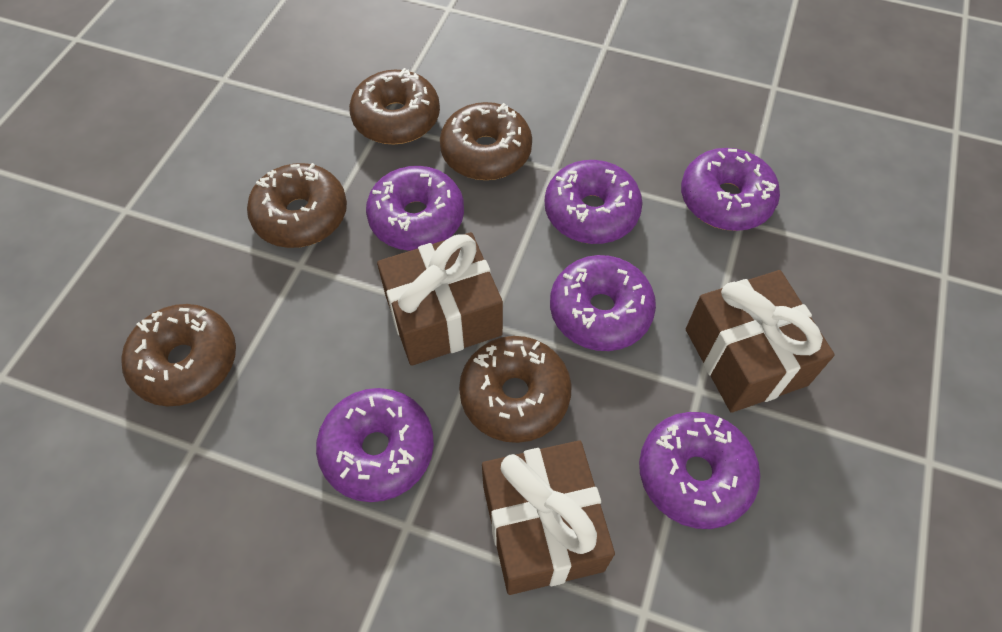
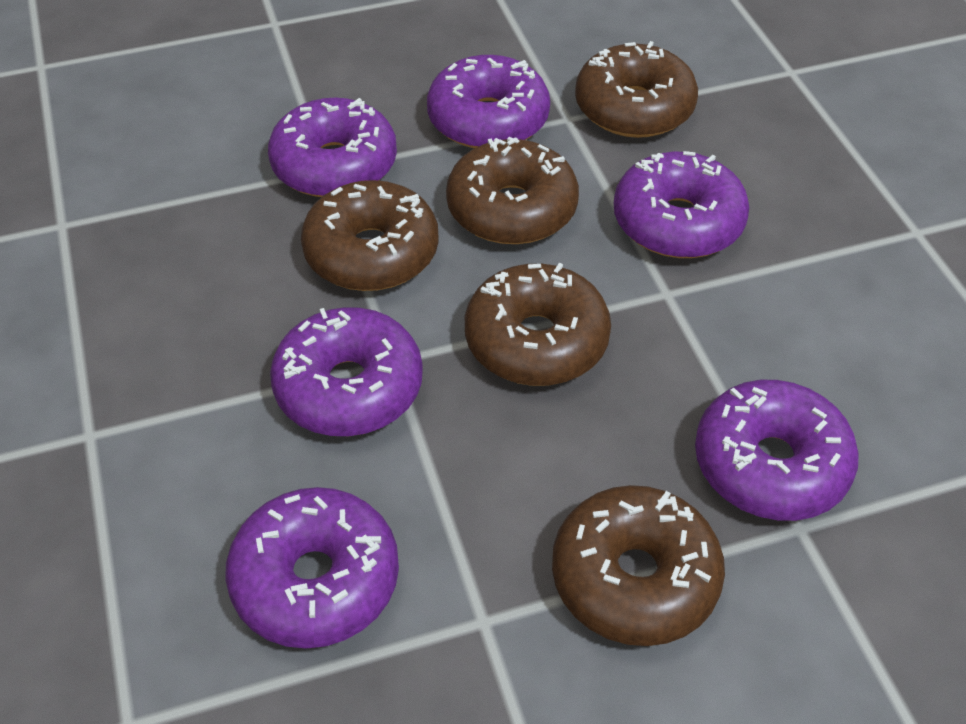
brown gift: 3 -> 0

